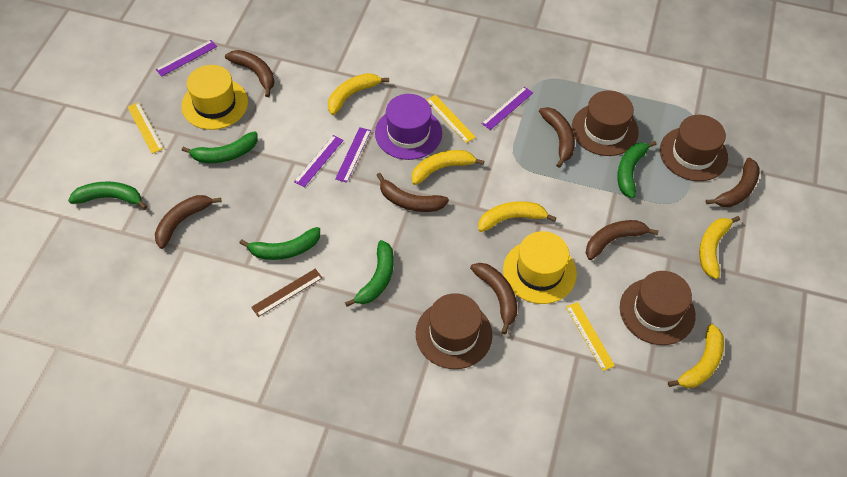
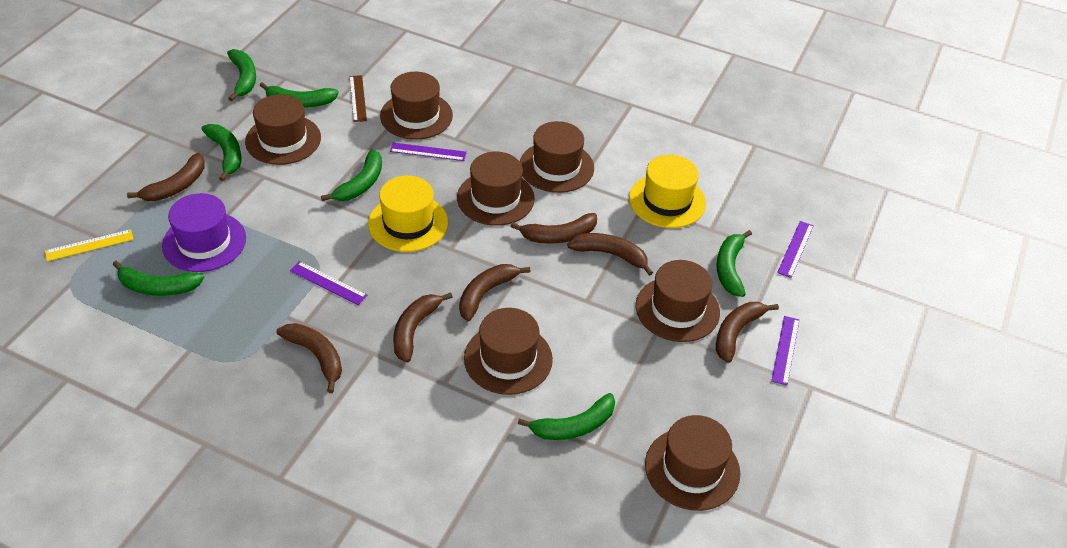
brown hat: 4 -> 7
green banana: 5 -> 7
yellow banana: 5 -> 0
yellow ruler: 3 -> 1

